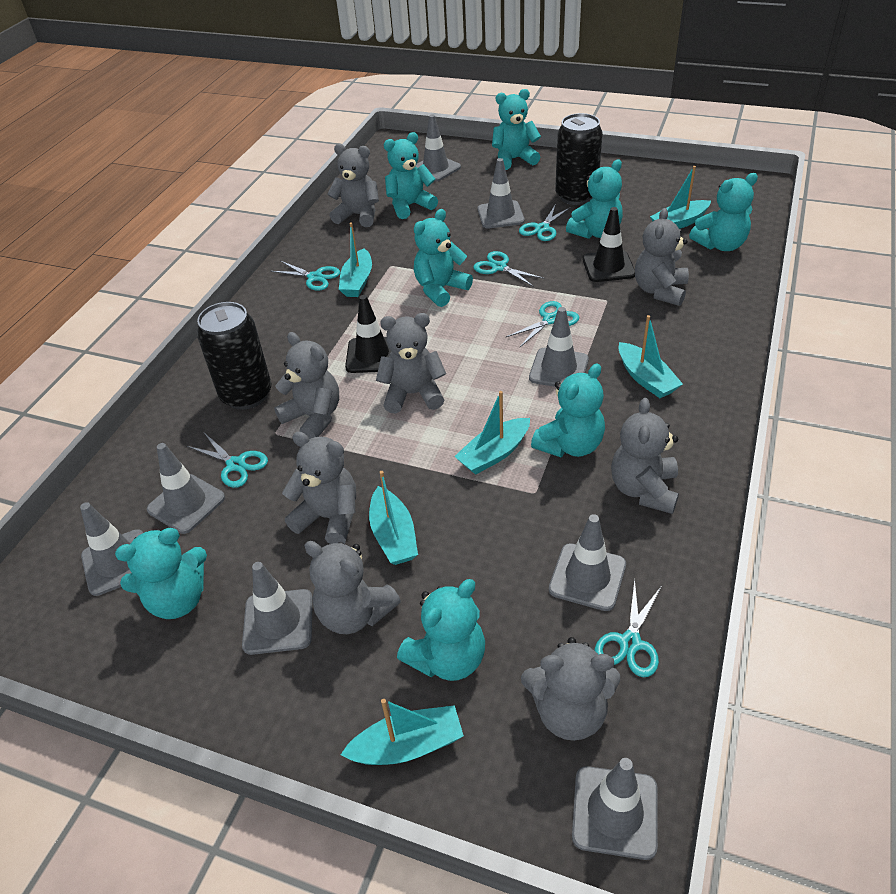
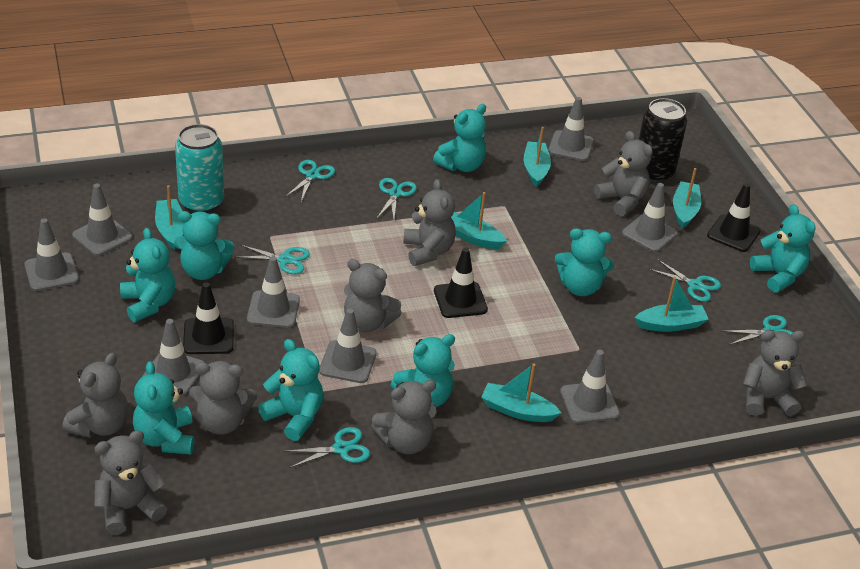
black can: 2 -> 1
black traffic cone: 2 -> 3
turquoise can: 0 -> 1

